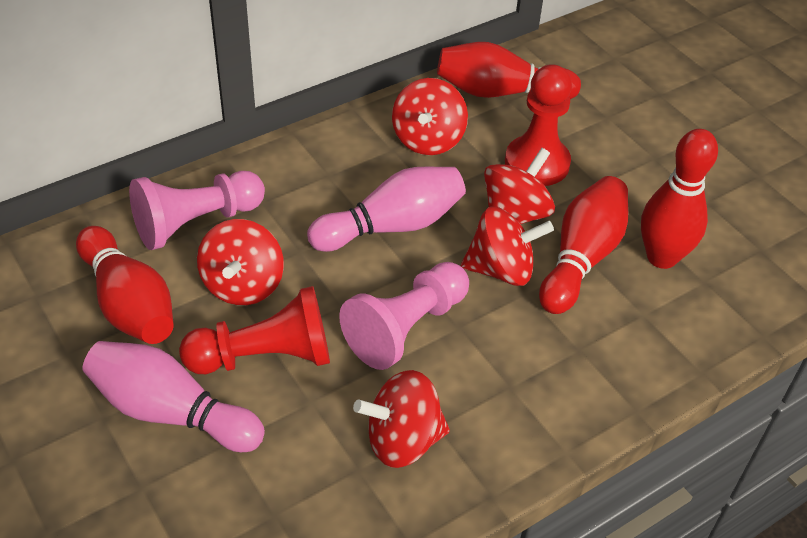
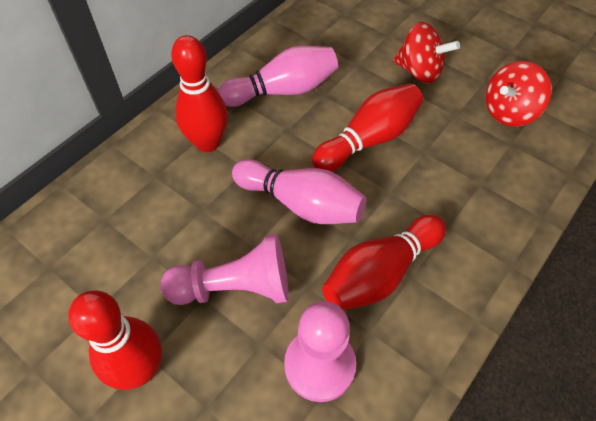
red pawn: 2 -> 0
red spinning top: 5 -> 2

